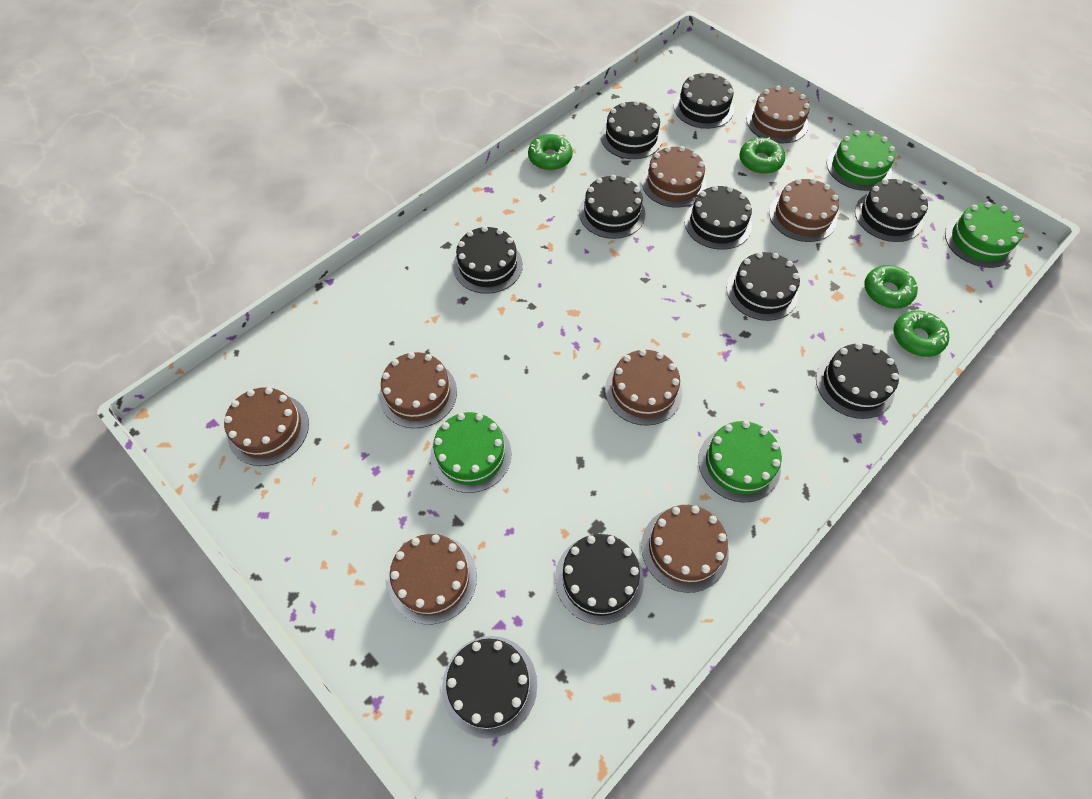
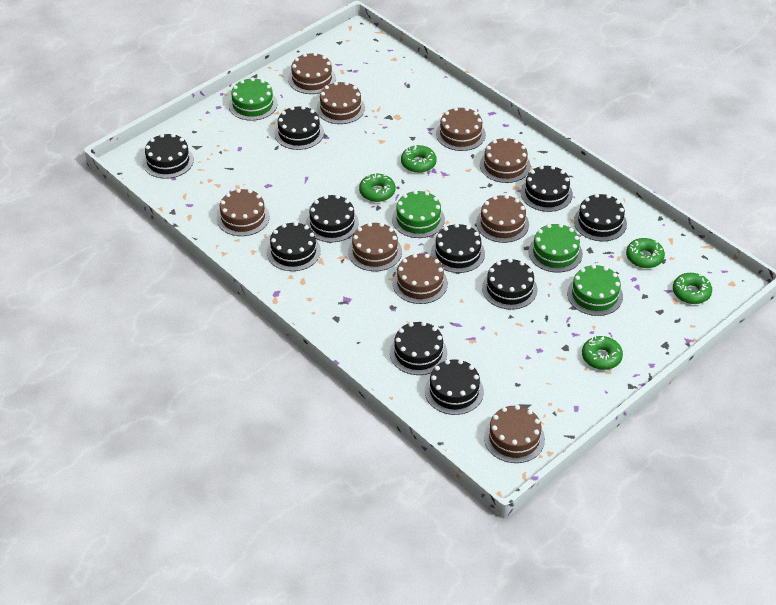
brown cake: 8 -> 9
green donut: 4 -> 5

